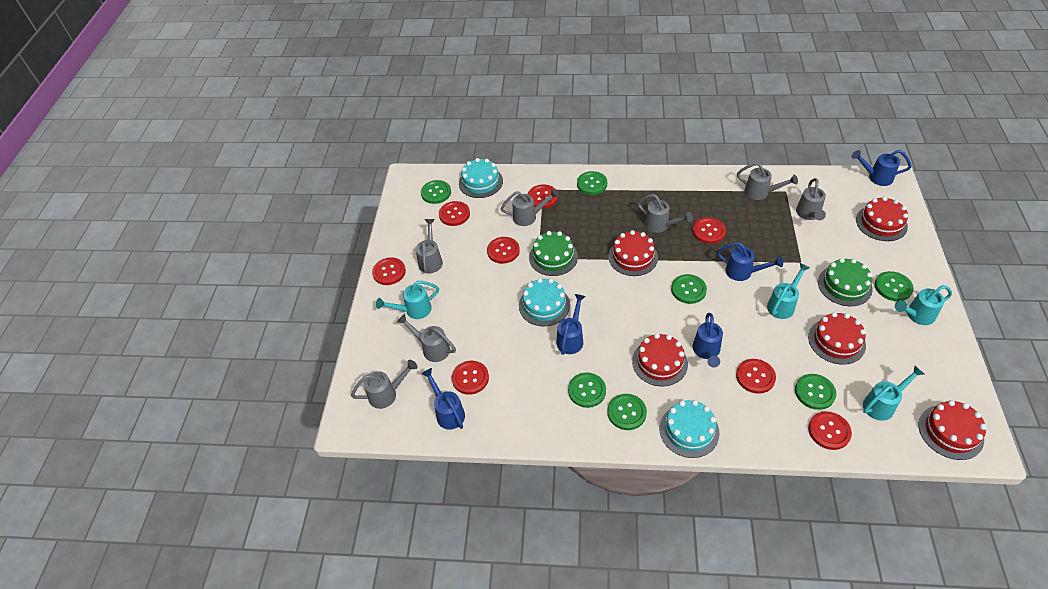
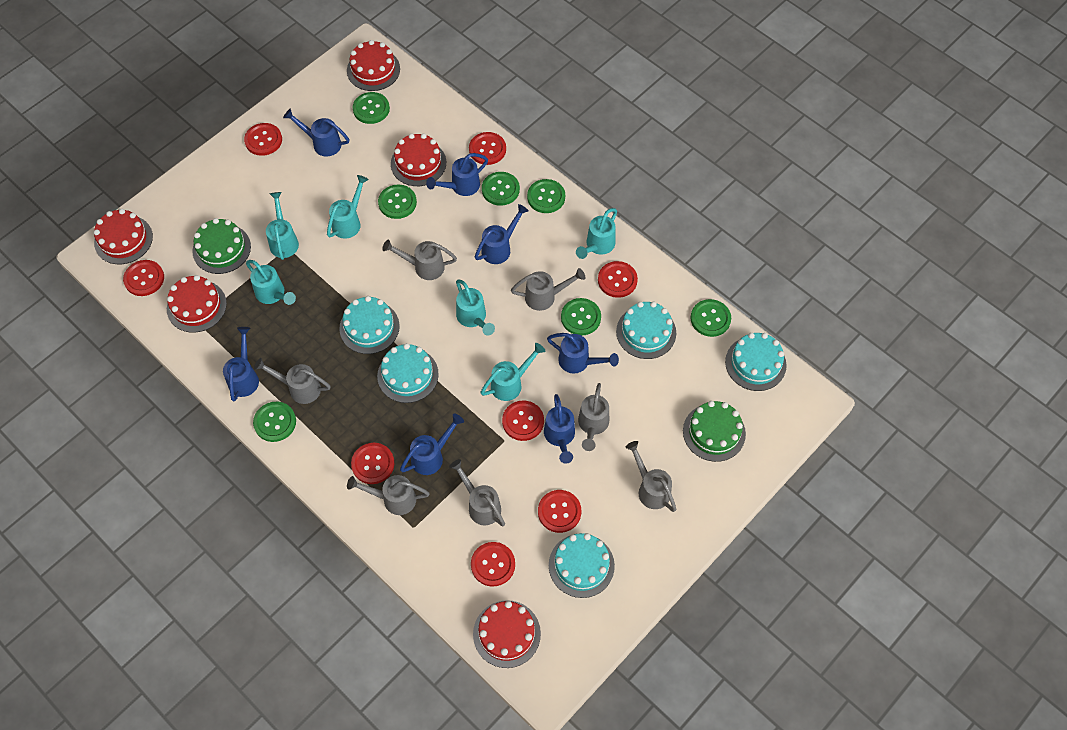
blue watering can: 5 -> 7
turquoise cake: 3 -> 5
turquoise watering can: 4 -> 6

